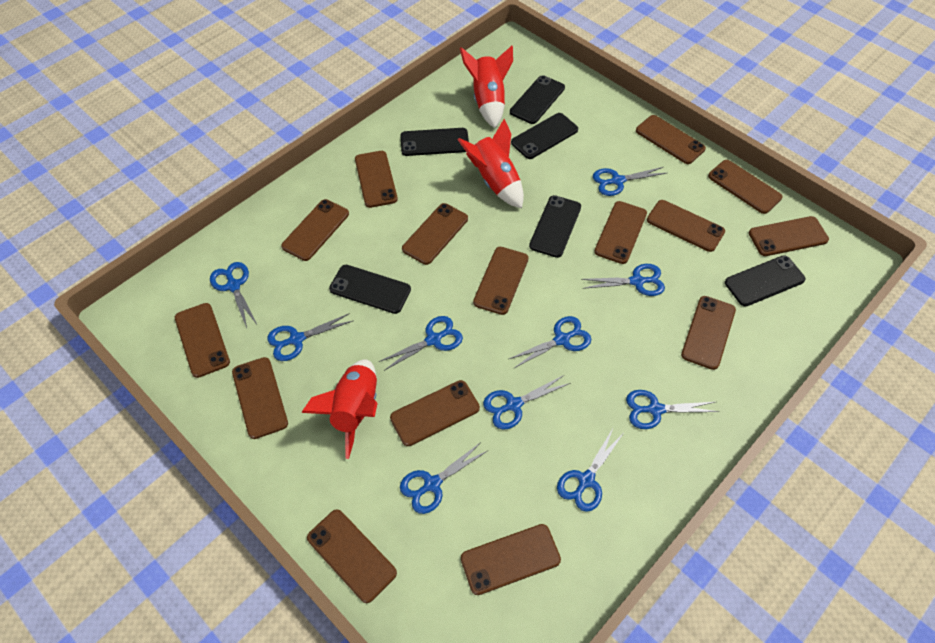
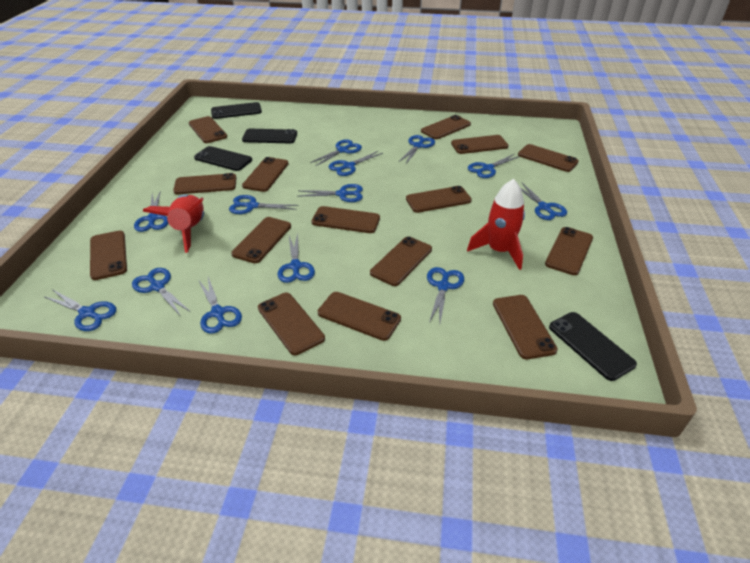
black phone: 6 -> 4
blue scissors: 10 -> 13
red rocket: 3 -> 2

